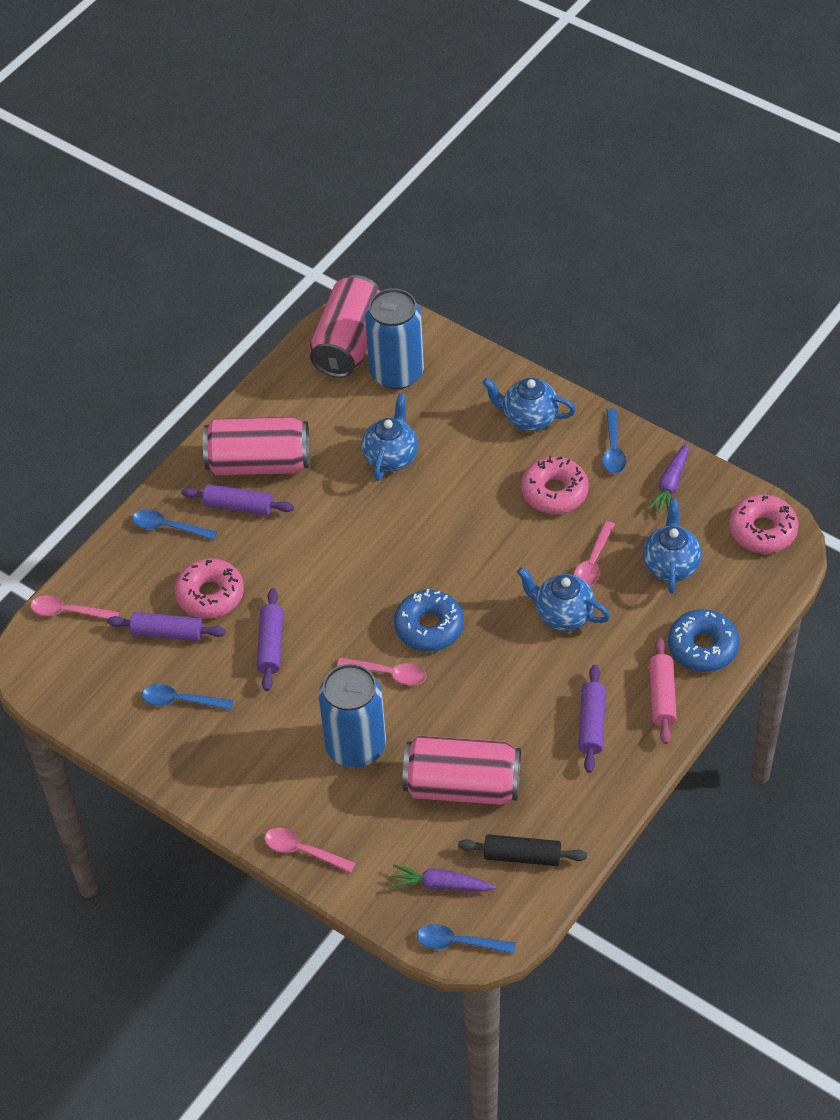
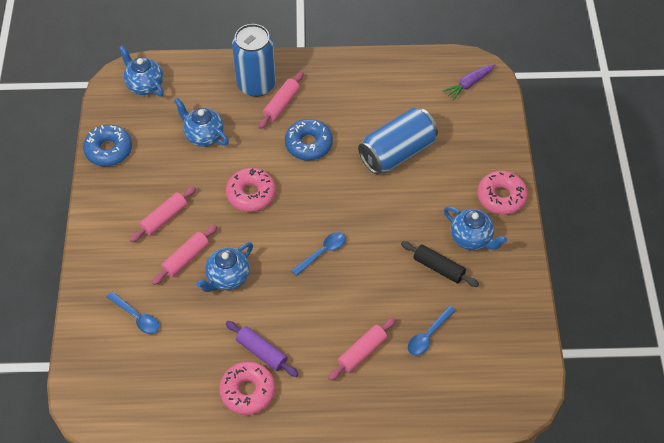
blue spoon: 4 -> 3
pink can: 3 -> 0
pink rolling pin: 1 -> 4
pink spoon: 4 -> 0
purple carrot: 2 -> 1
purple rolling pin: 4 -> 1

